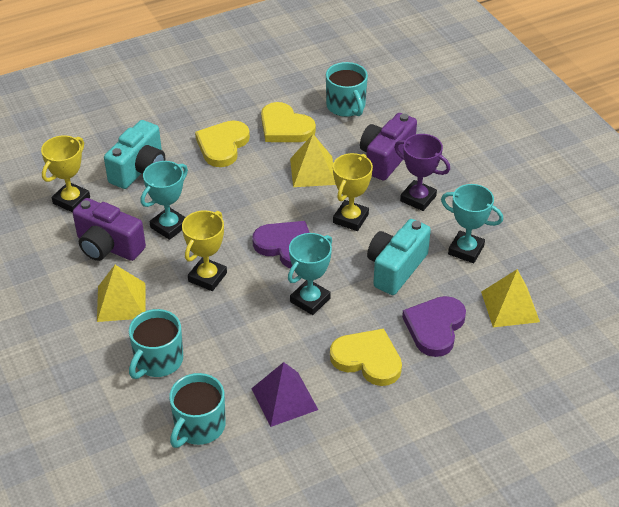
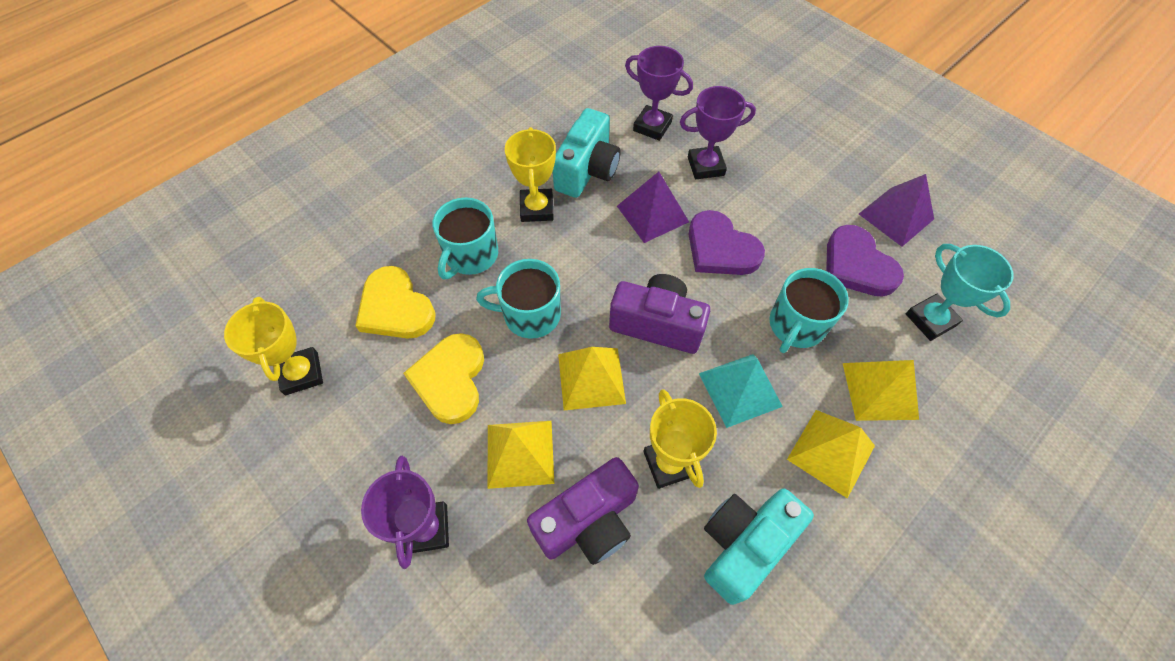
purple pyramid: 1 -> 2
purple trophy: 1 -> 3
turquoise pyramid: 0 -> 1
turquoise trophy: 3 -> 1
yellow heart: 3 -> 2
yellow pyramid: 3 -> 4

